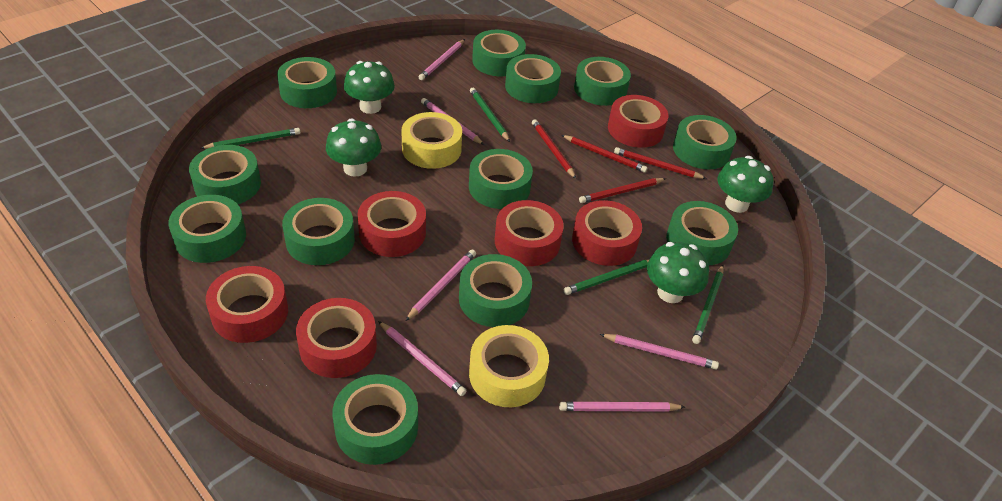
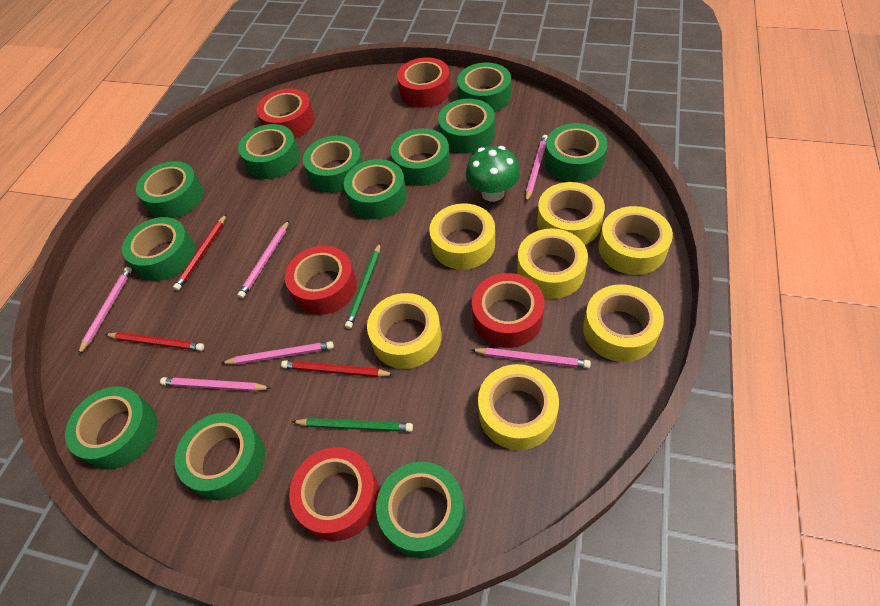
green mushroom: 4 -> 1
green pencil: 4 -> 2
red pencil: 4 -> 3
red tape: 6 -> 5
yellow tape: 2 -> 7

